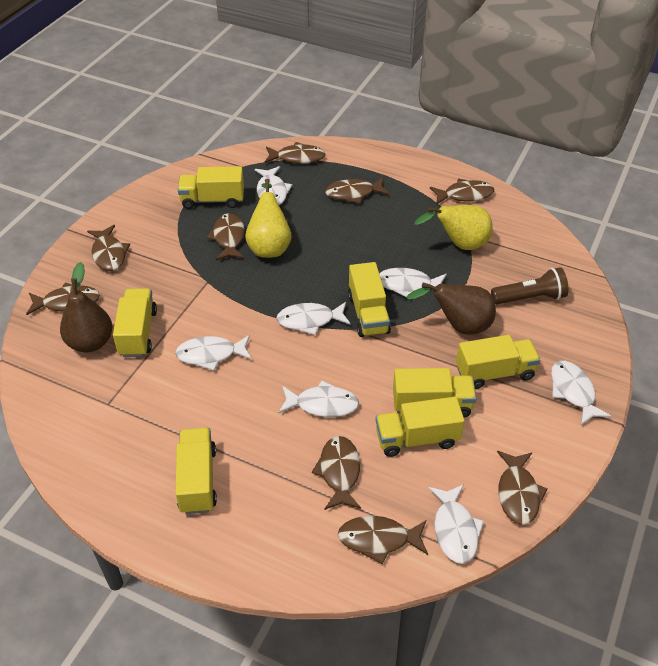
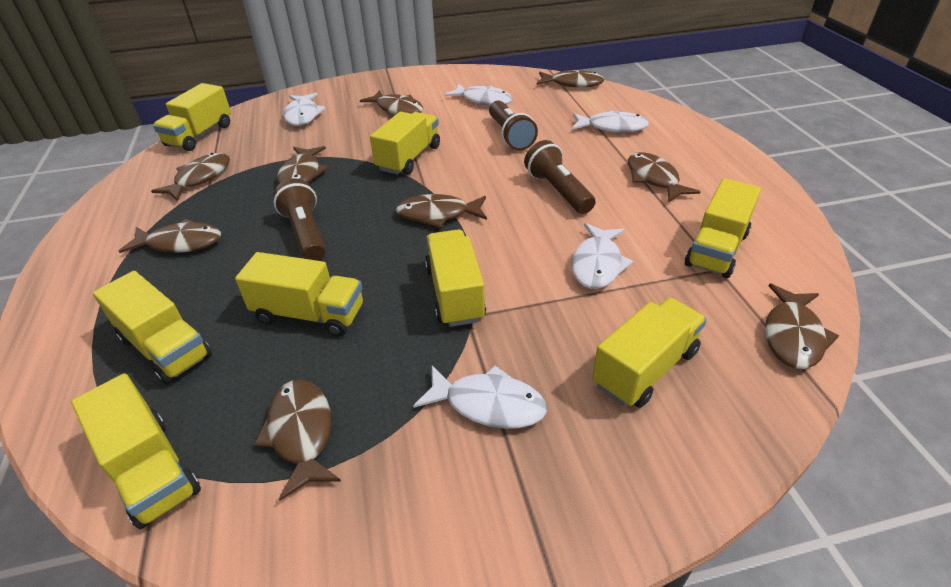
brown flashlight: 1 -> 3
brown pear: 2 -> 0
white fish: 7 -> 5
yellow pear: 2 -> 0
yellow truck: 7 -> 8

